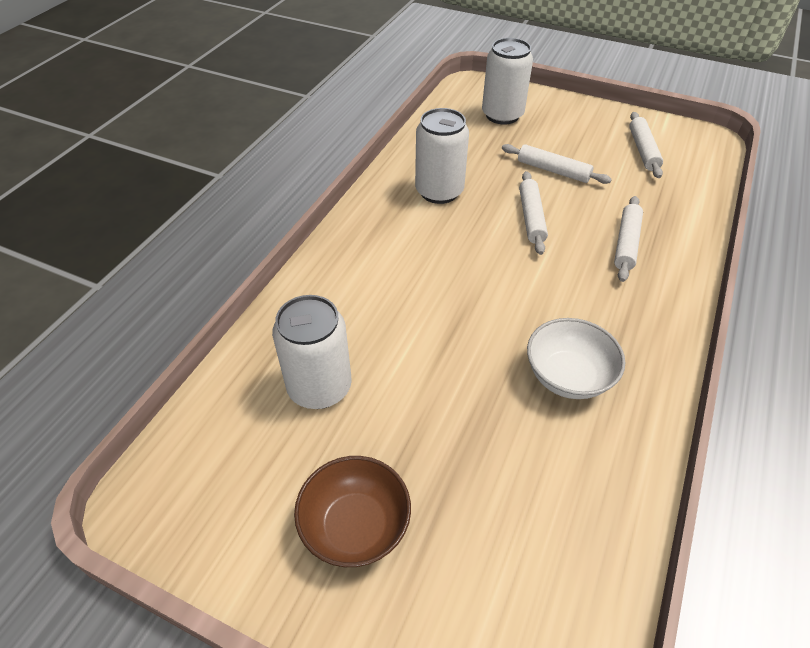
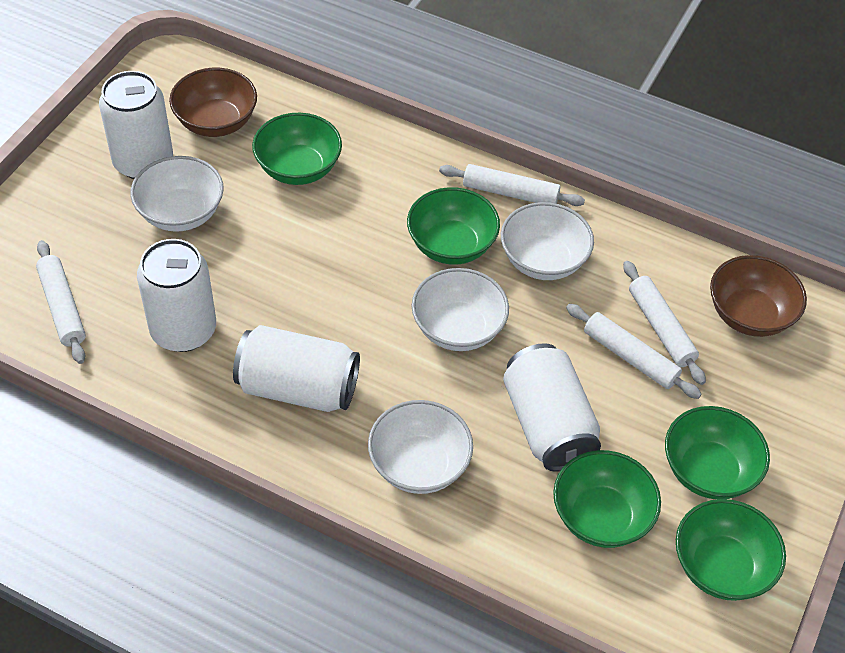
brown bowl: 1 -> 2
green bowl: 0 -> 5
white bowl: 1 -> 4
white can: 3 -> 4

